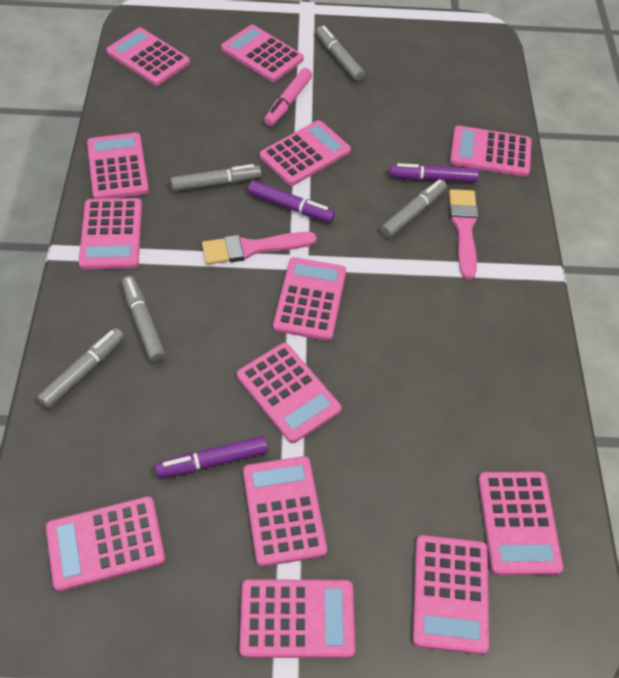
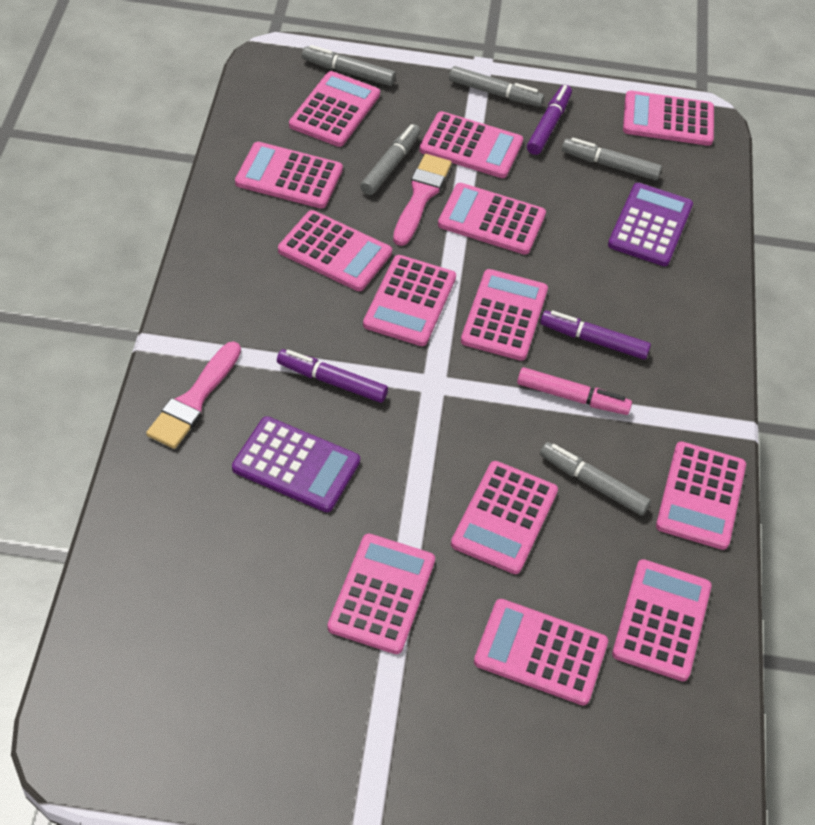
purple calculator: 0 -> 2

